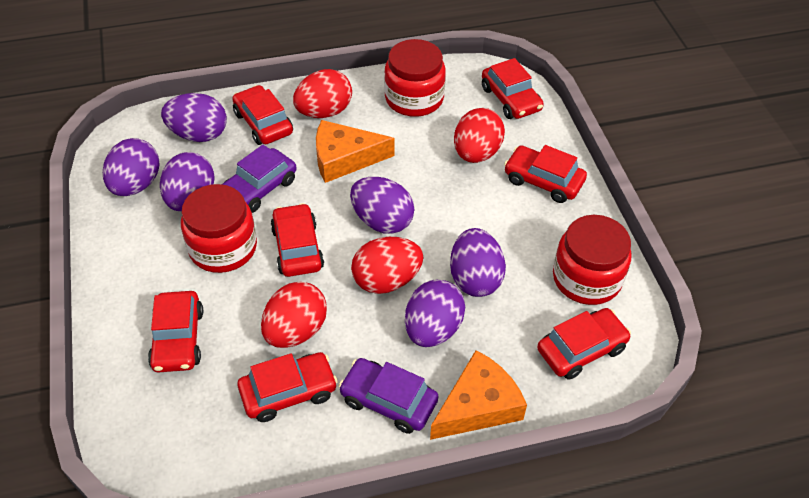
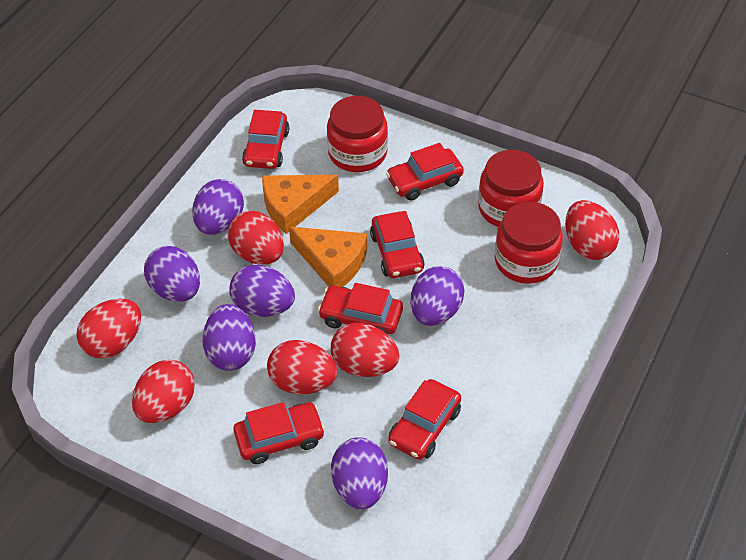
purple car: 2 -> 0
red car: 7 -> 6
red egg: 4 -> 6

